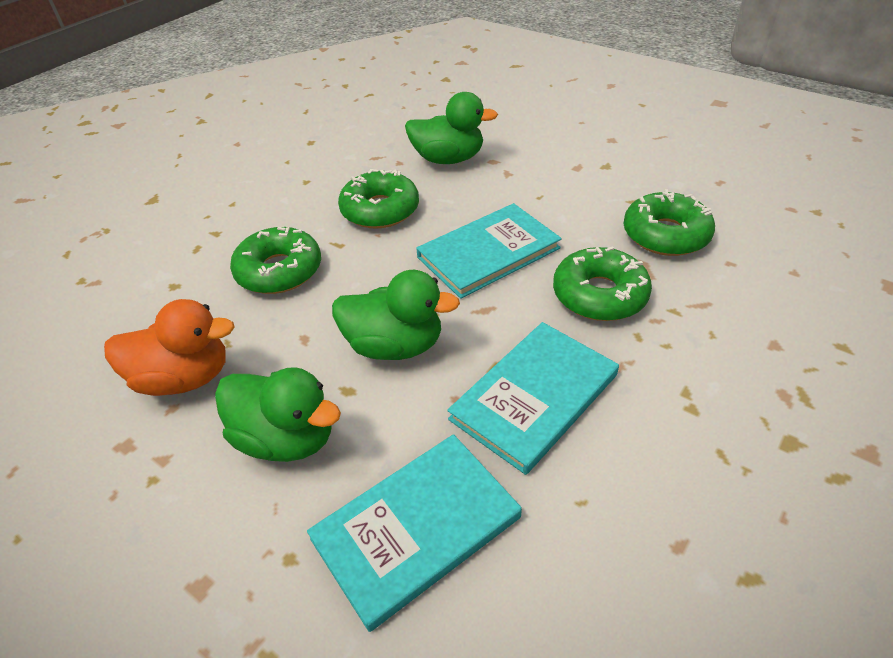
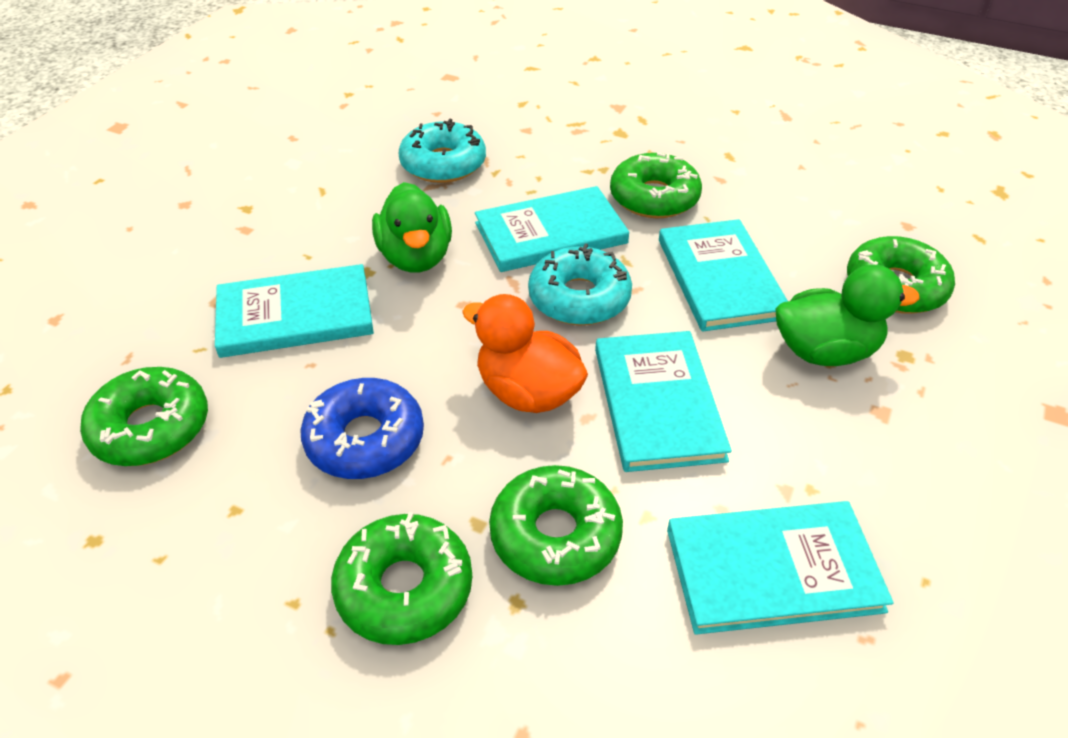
blue donut: 0 -> 1
green donut: 4 -> 5
green duck: 3 -> 2
turquoise book: 3 -> 5
turquoise donut: 0 -> 2

